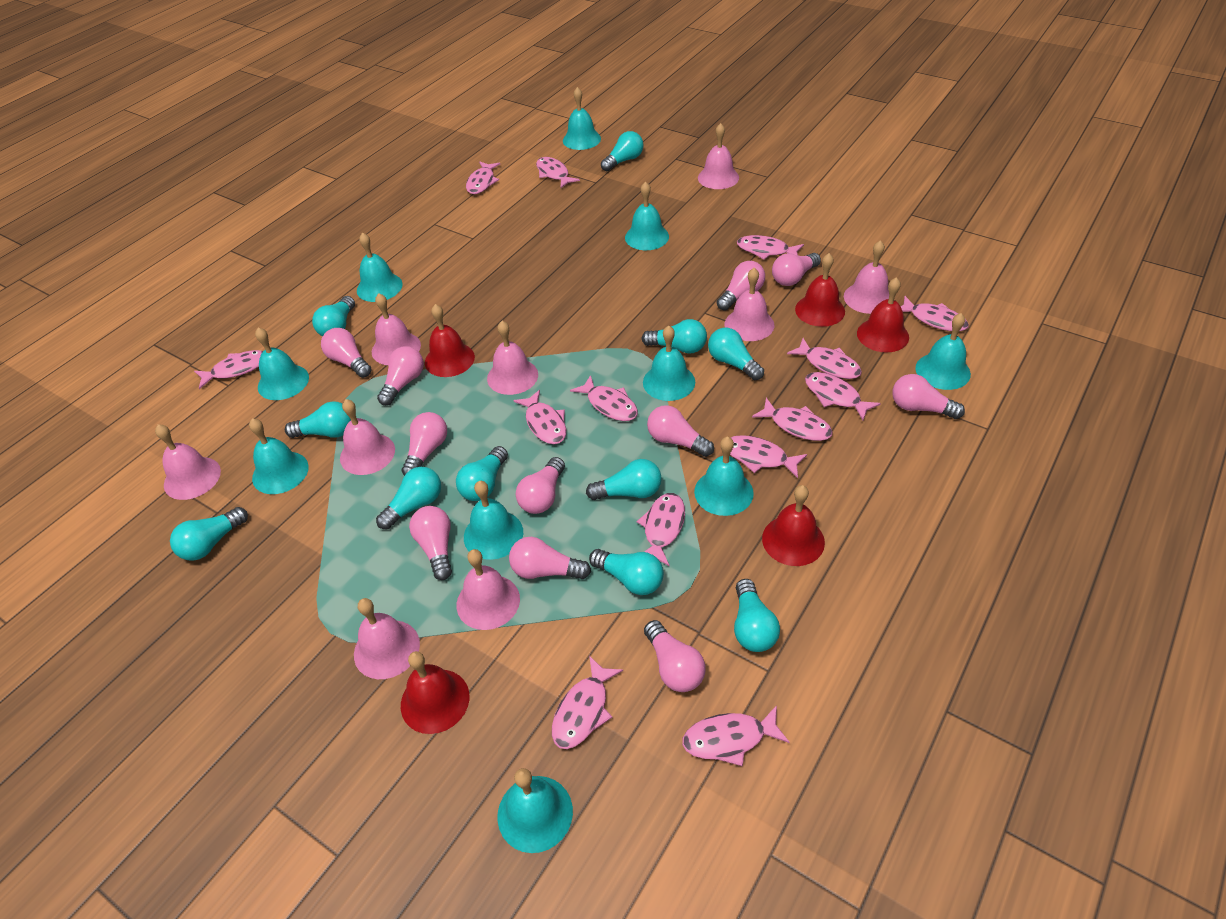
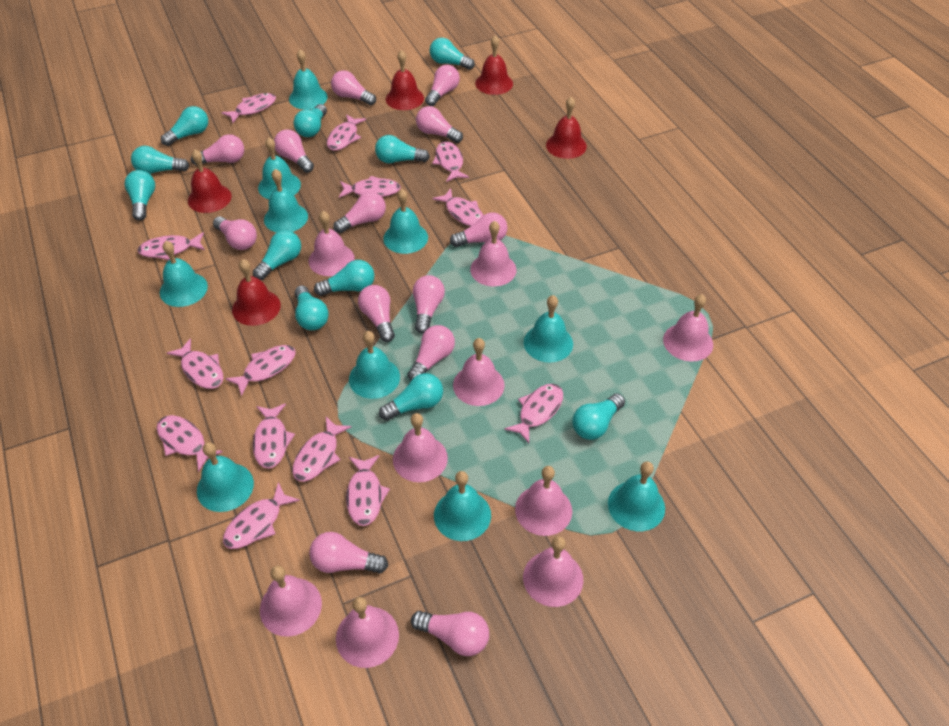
pink light bulb: 11 -> 13

